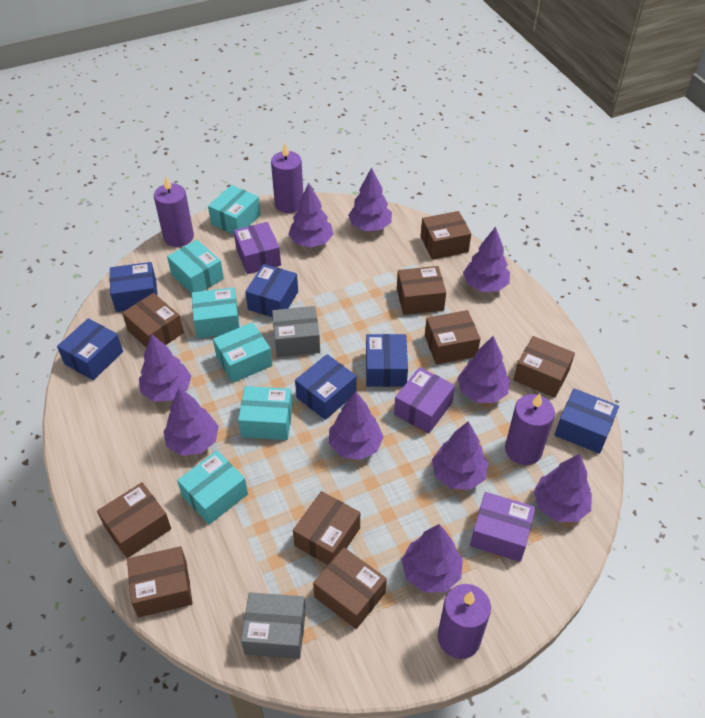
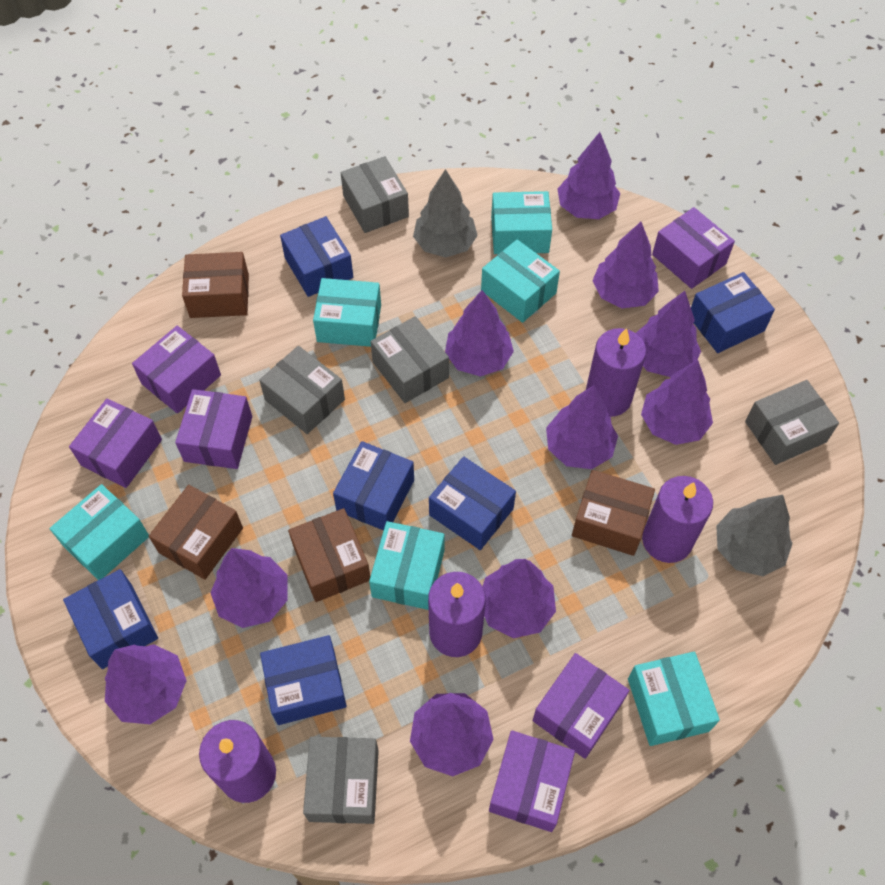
brown box: 9 -> 4
grey box: 2 -> 5
grey tree: 0 -> 2
purple box: 3 -> 6

